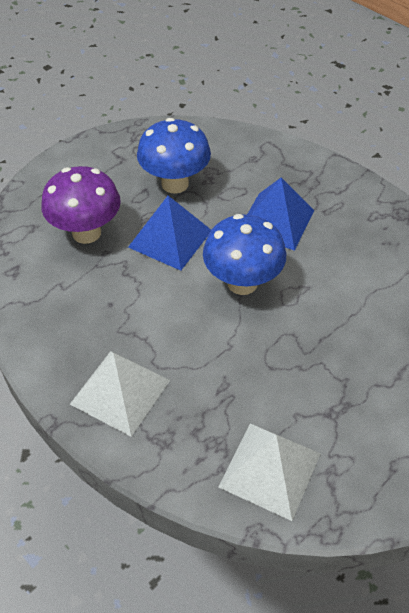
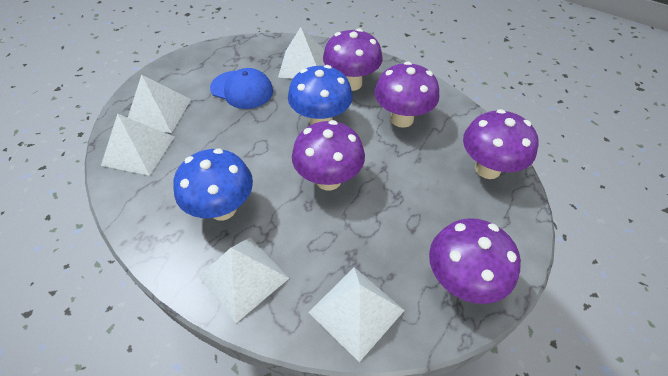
blue cap: 0 -> 1
blue pyramid: 2 -> 0
purple mushroom: 1 -> 5
white pyramid: 2 -> 5

